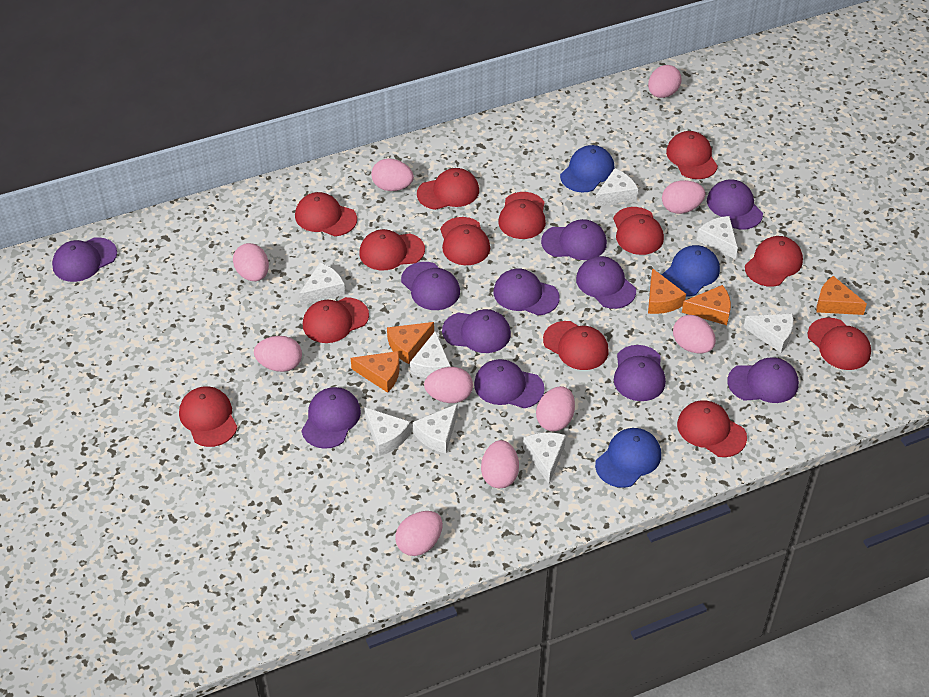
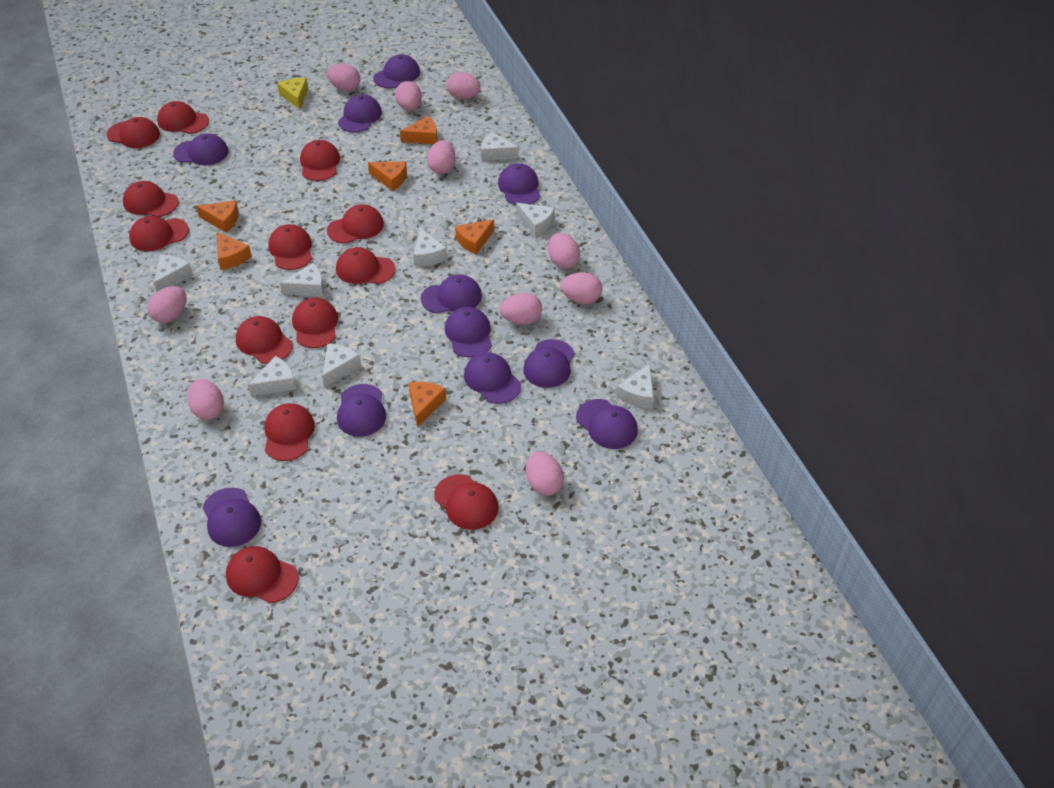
blue cap: 3 -> 0
orange cheese: 5 -> 6
yellow cheese: 0 -> 1

